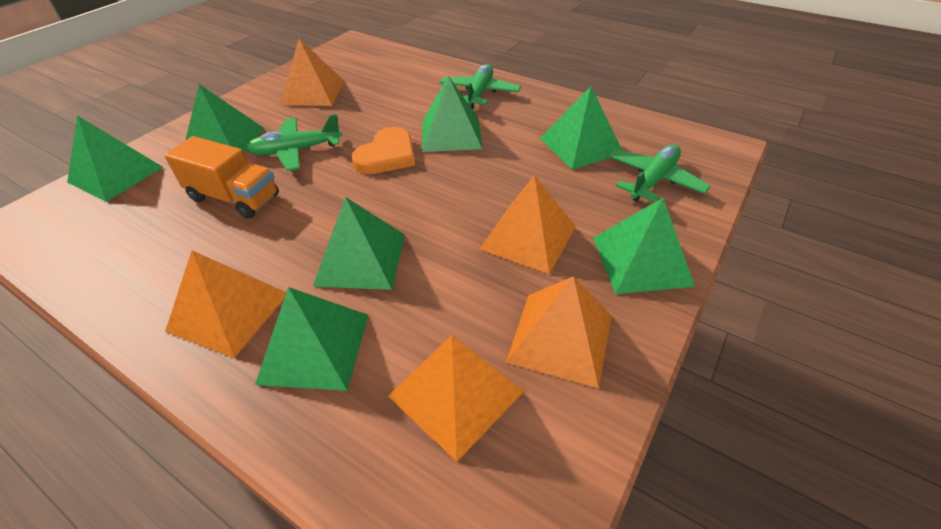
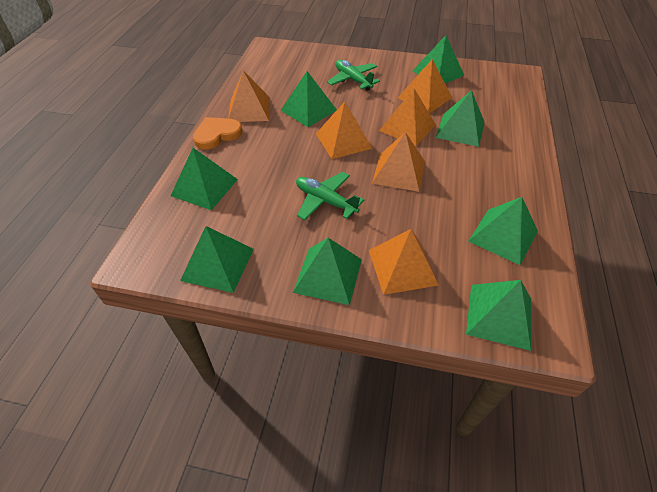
green plane: 3 -> 2
green pyramid: 7 -> 8
orange pyramid: 5 -> 6
orange truck: 1 -> 0

